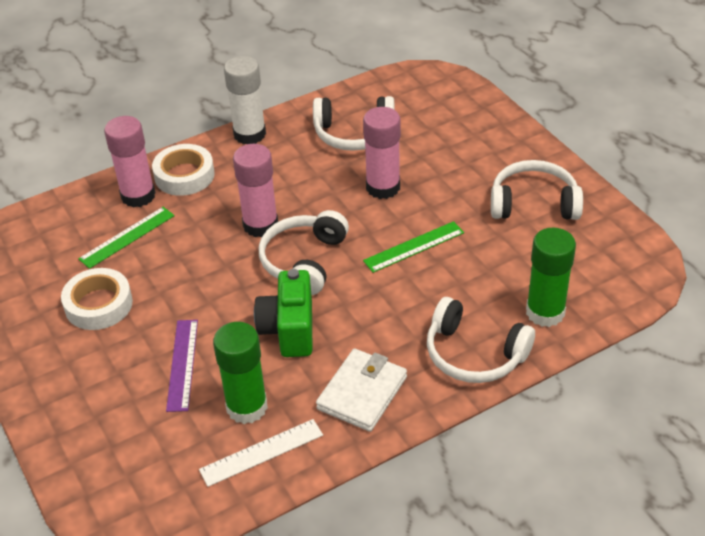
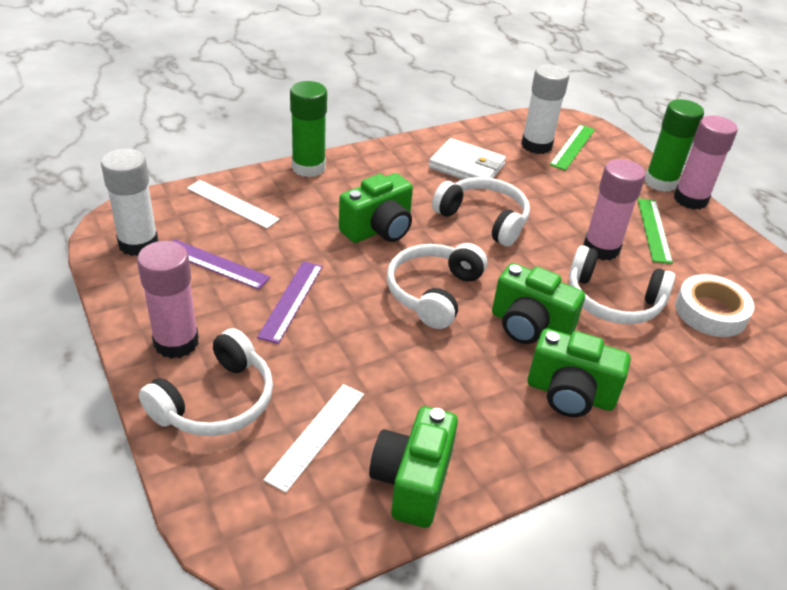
green camera: 1 -> 4
purple ruler: 1 -> 2
white glue stick: 1 -> 2
white ruler: 1 -> 2
white tape: 2 -> 1

